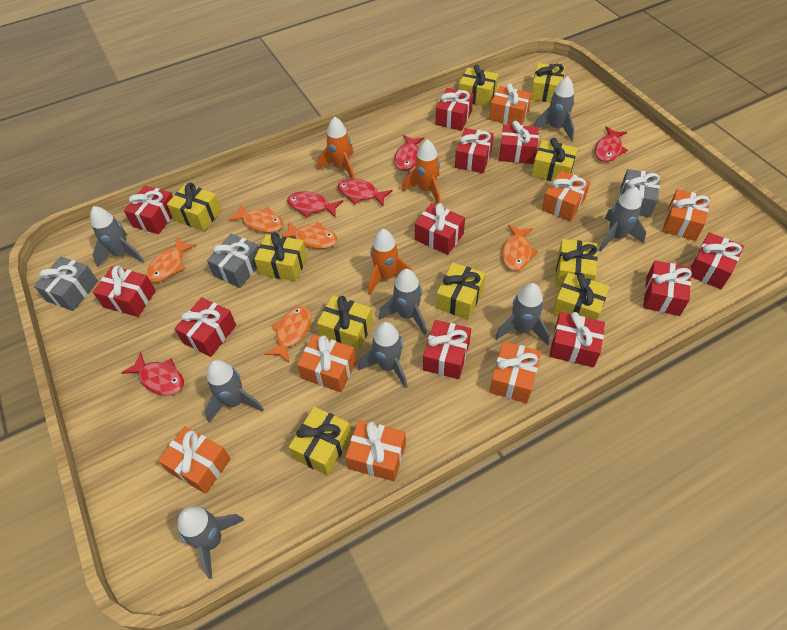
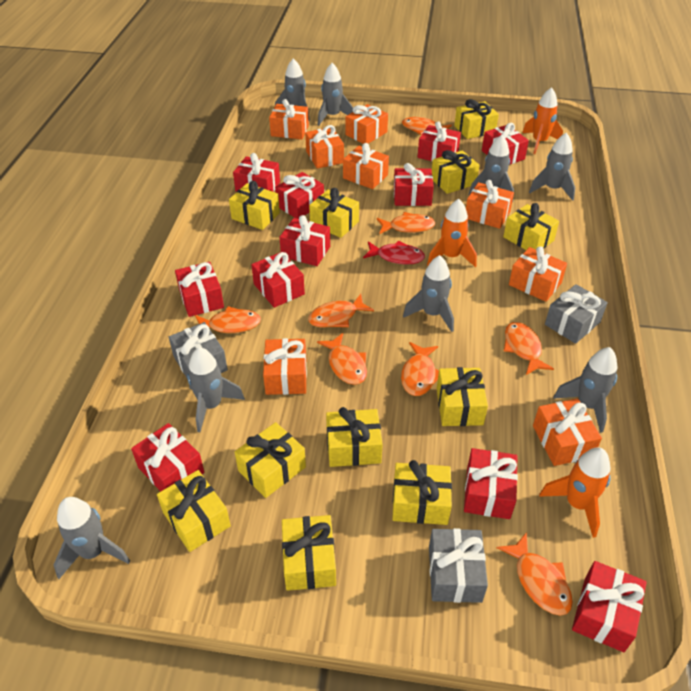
orange fish: 5 -> 8
orange gift: 7 -> 8
red fish: 5 -> 1
yellow gift: 10 -> 11

